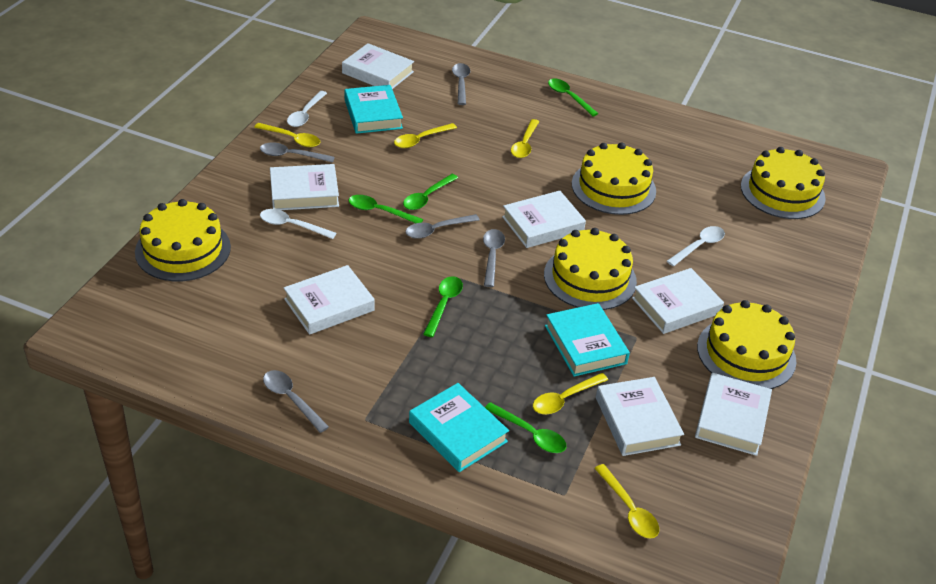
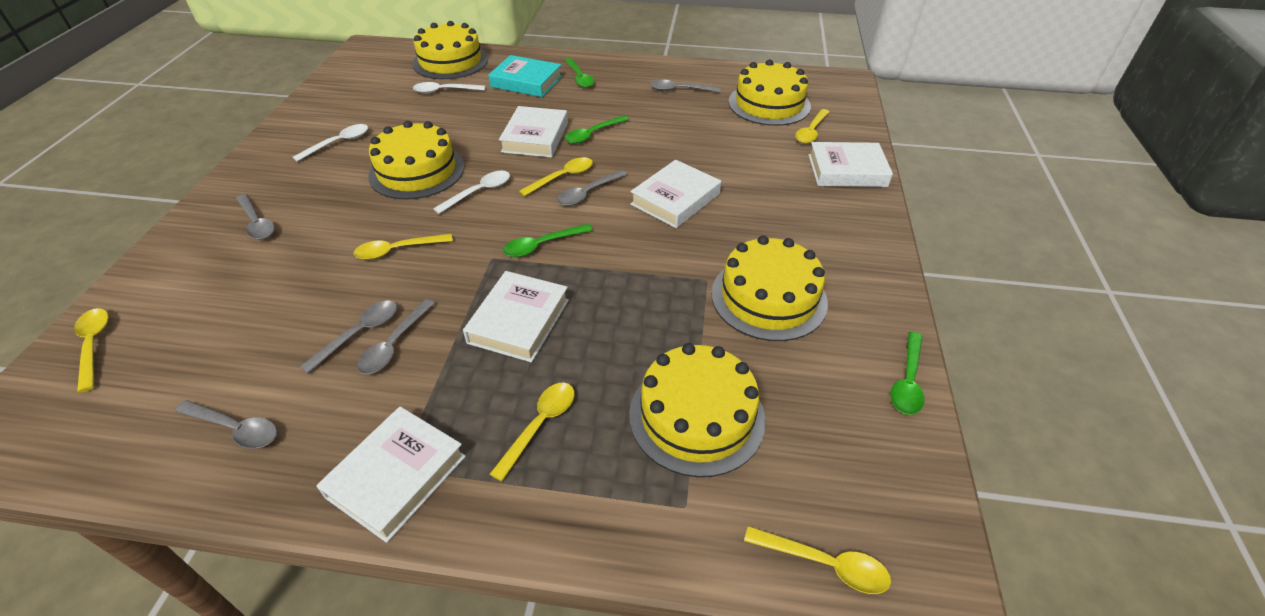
green spoon: 5 -> 4
grey spoon: 5 -> 6
turquoise book: 3 -> 1
white book: 7 -> 5
yellow spoon: 5 -> 6

